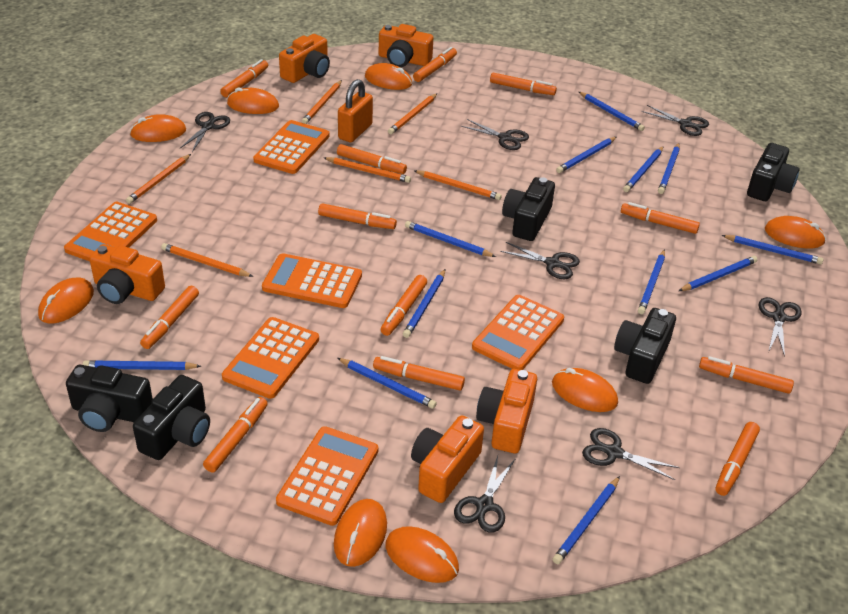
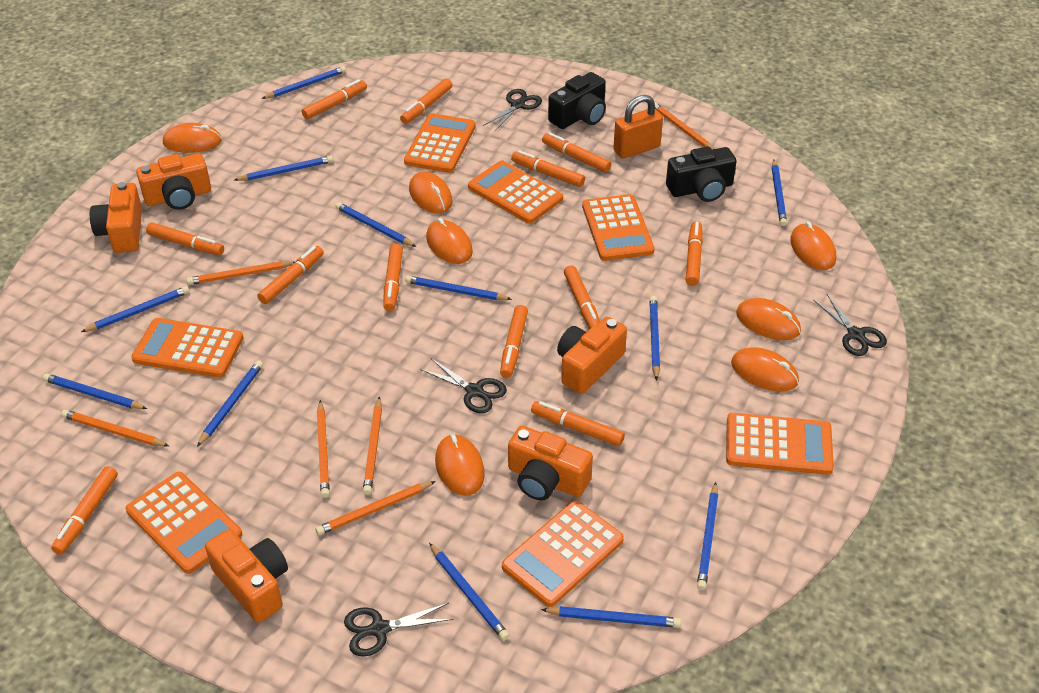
black camera: 5 -> 2
black scissors: 7 -> 4
orange calculator: 6 -> 7
orange mouse: 8 -> 7

